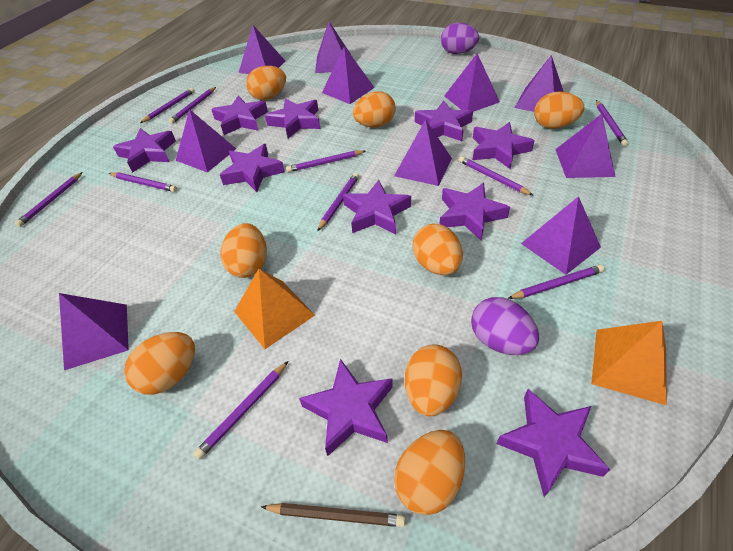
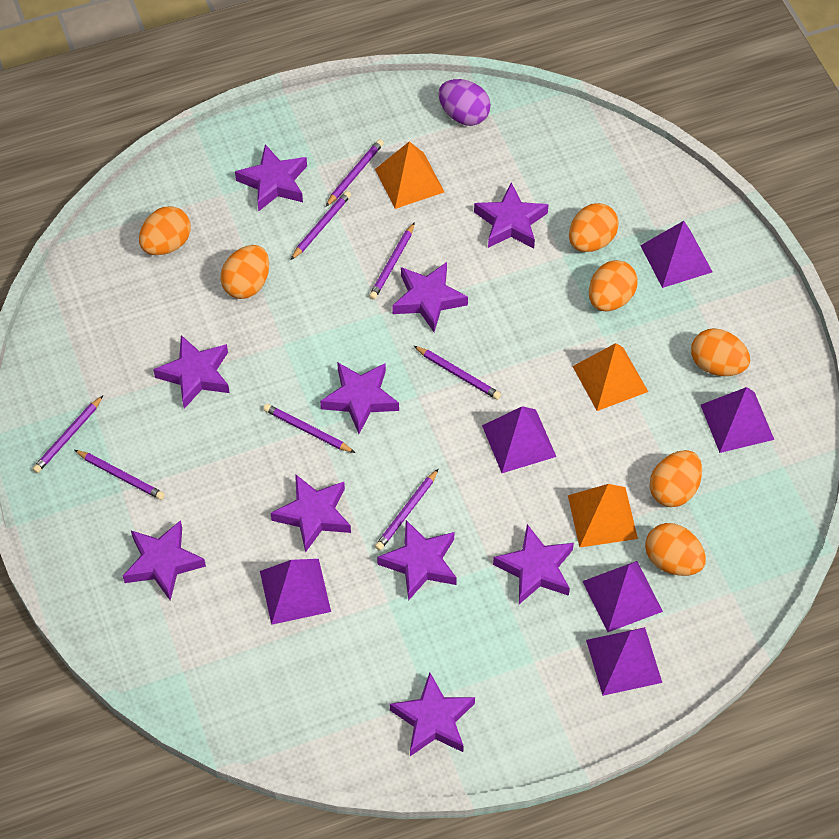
brown pencil: 1 -> 0
orange egg: 8 -> 7
orange pyramid: 2 -> 3
purple egg: 2 -> 1
purple pencil: 10 -> 8
purple pyramid: 10 -> 6

